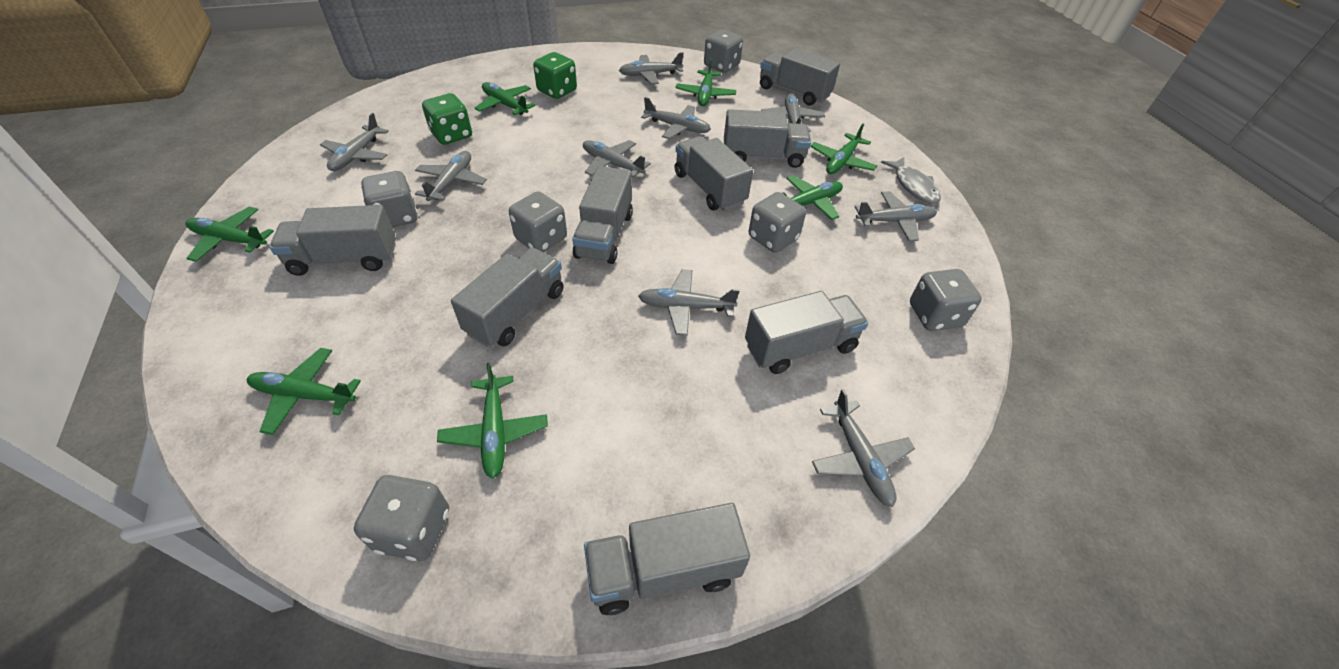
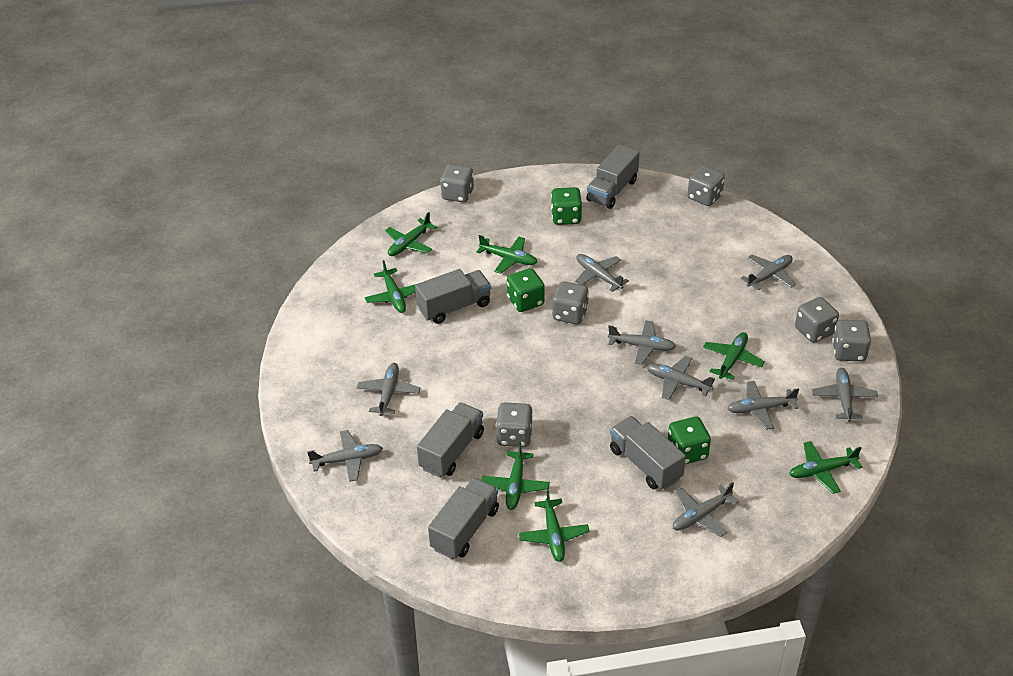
green dice: 2 -> 3
grey fish: 1 -> 0
grey truck: 8 -> 5

